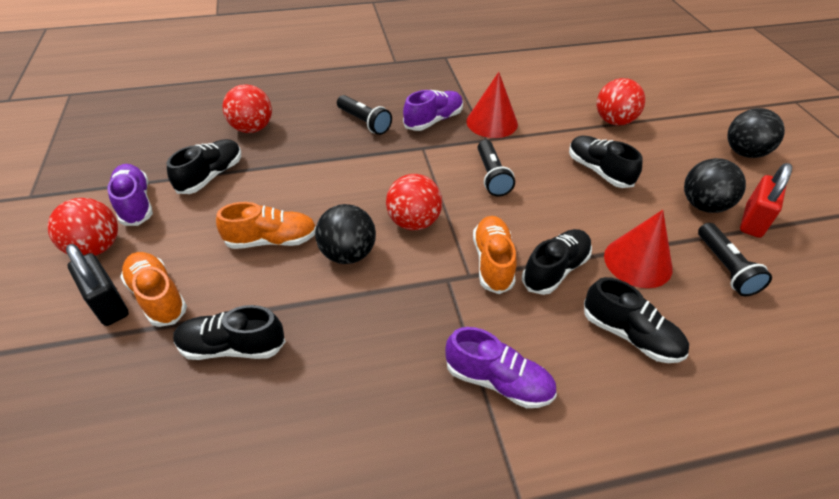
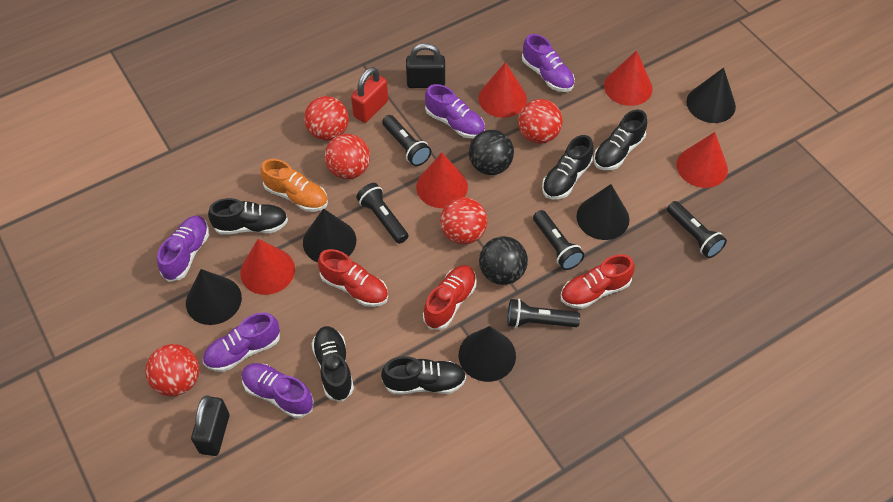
black ball: 3 -> 2
black cone: 0 -> 5
black flashlight: 3 -> 5
black padlock: 1 -> 2
orange shoe: 3 -> 1
purple shoe: 3 -> 5
red ball: 4 -> 5
red cone: 2 -> 5
red shoe: 0 -> 3

